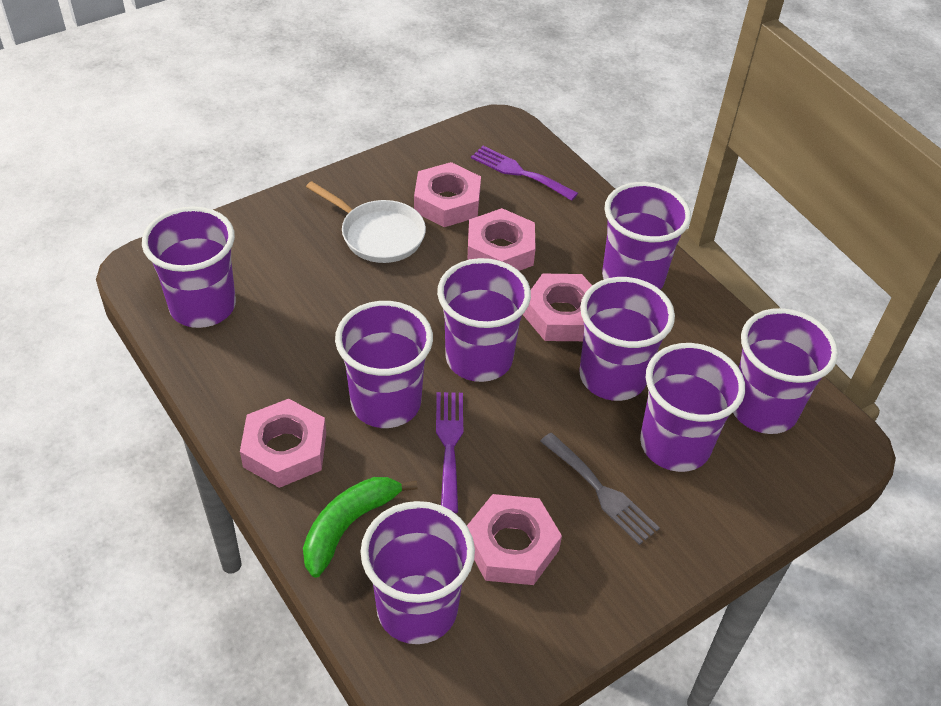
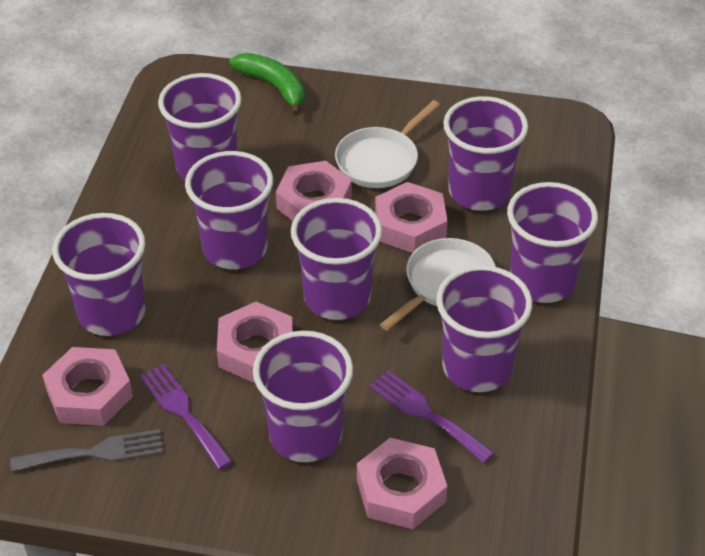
white pan: 1 -> 2

